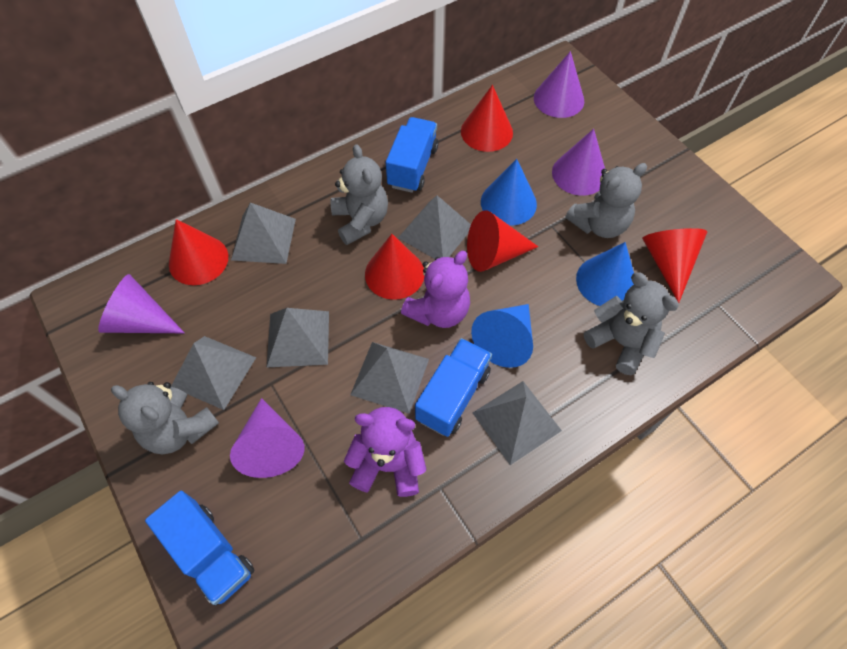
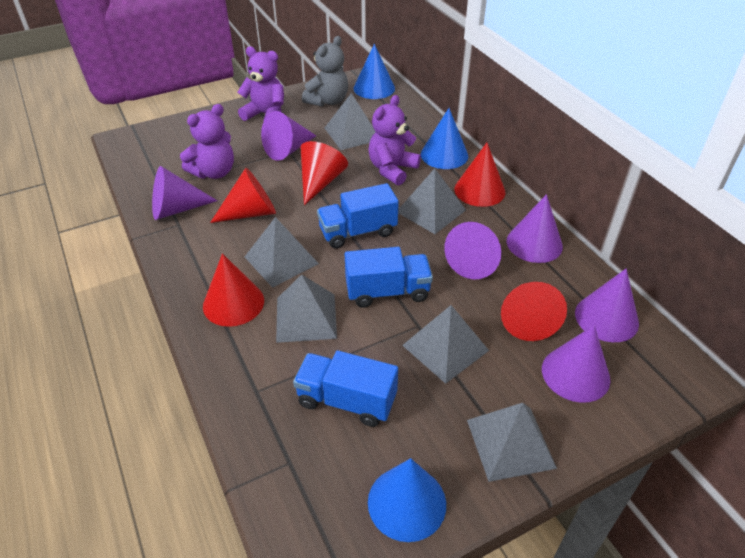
grey teddy bear: 4 -> 1
purple cone: 4 -> 6
purple teddy bear: 2 -> 3

